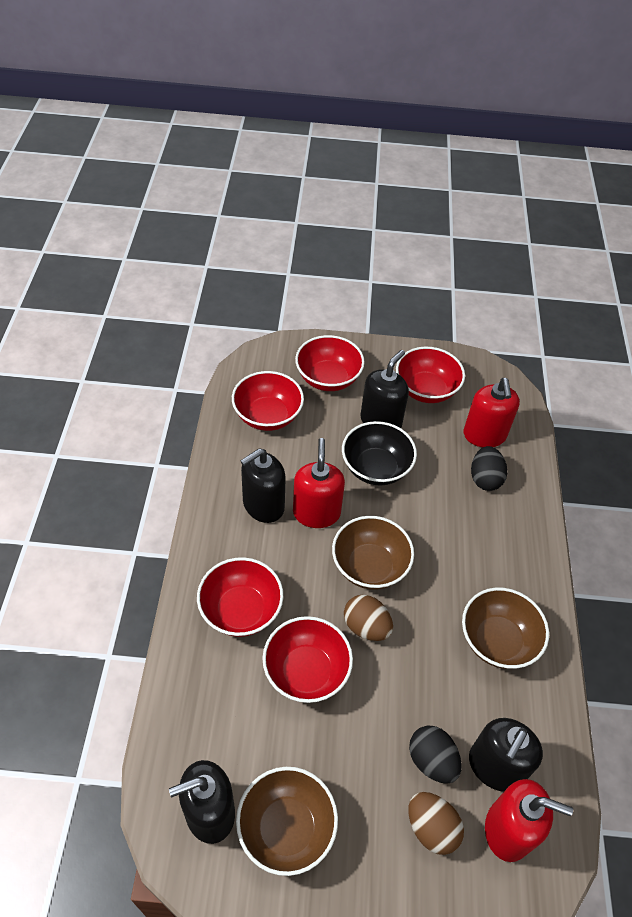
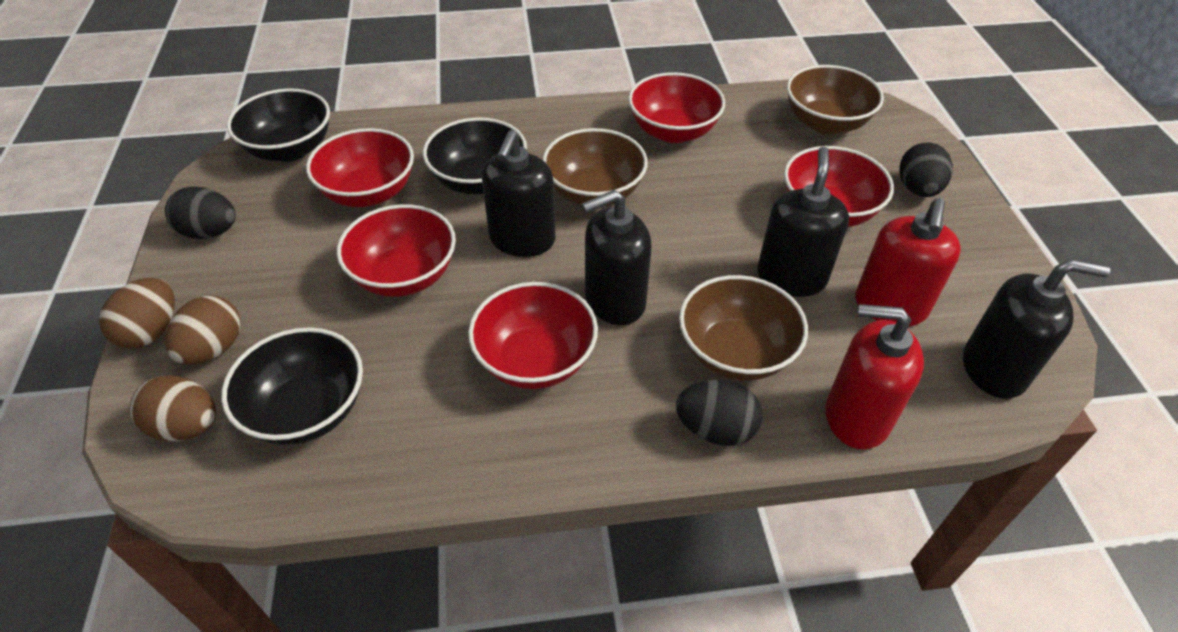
black bowl: 1 -> 3
black egg: 2 -> 3
brown egg: 2 -> 3
red soap dispenser: 3 -> 2

